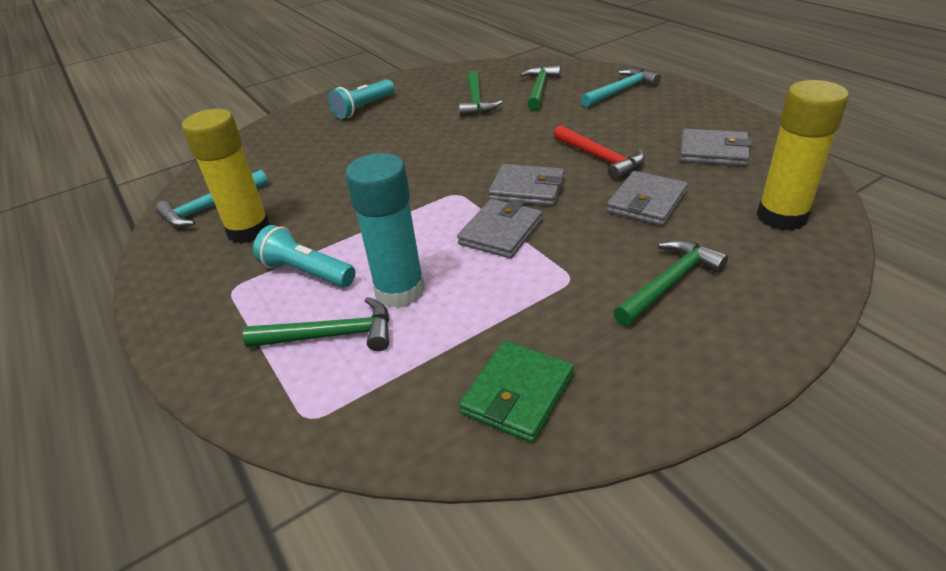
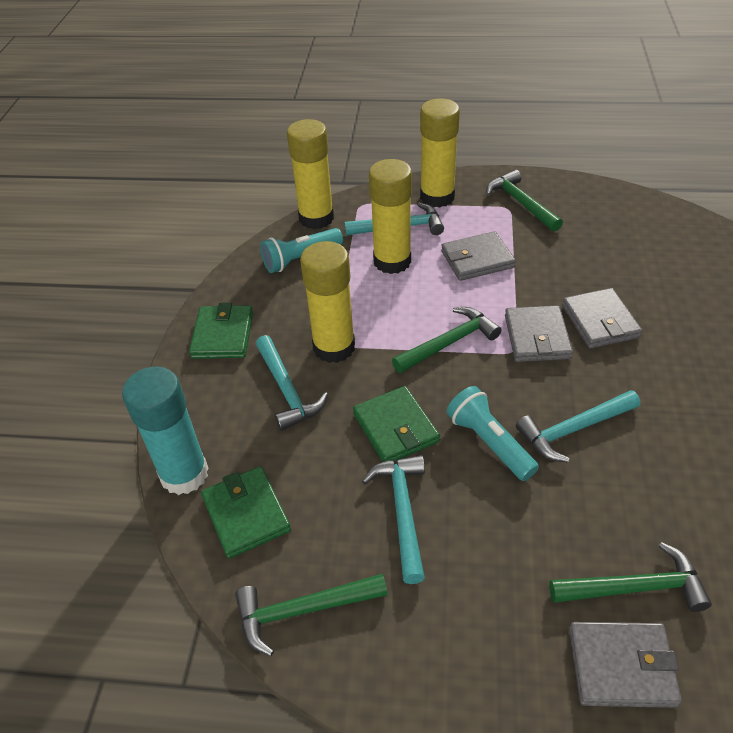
green wallet: 1 -> 3
red hammer: 1 -> 0
turquoise hammer: 2 -> 4
yellow glue stick: 2 -> 4

